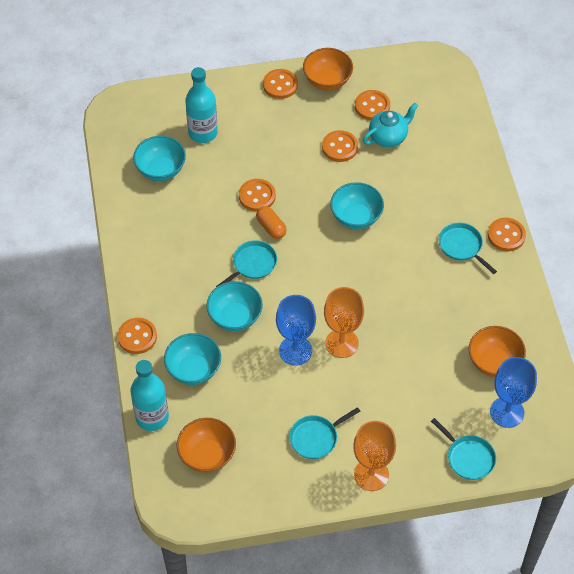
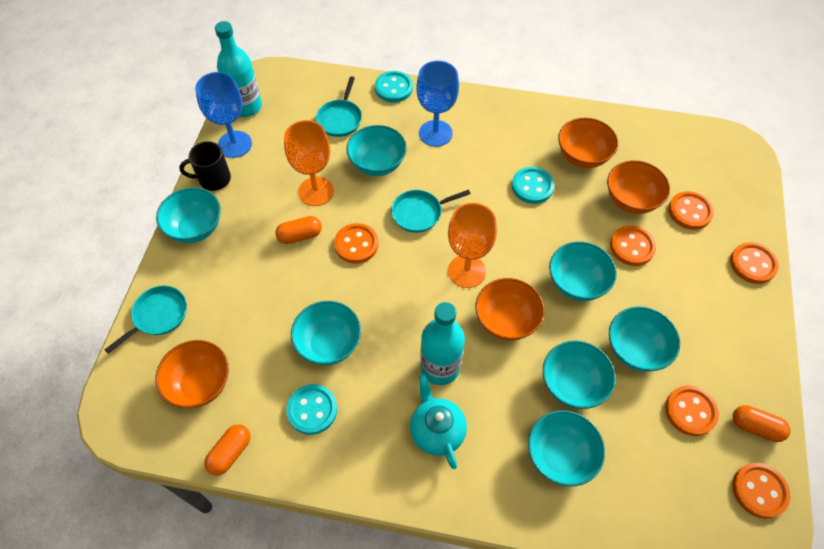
black mug: 0 -> 1
orange bowl: 3 -> 4
orange capsule: 1 -> 3
turquoise bowl: 4 -> 7
turquoise button: 0 -> 3
turquoise pan: 4 -> 3

